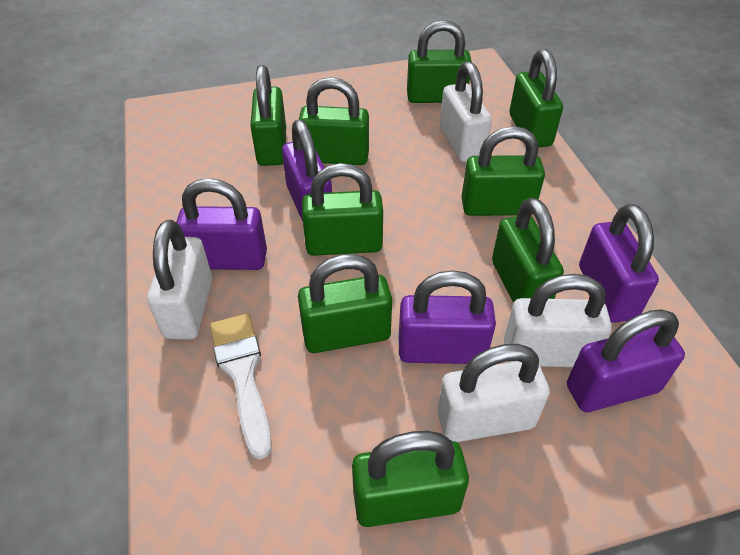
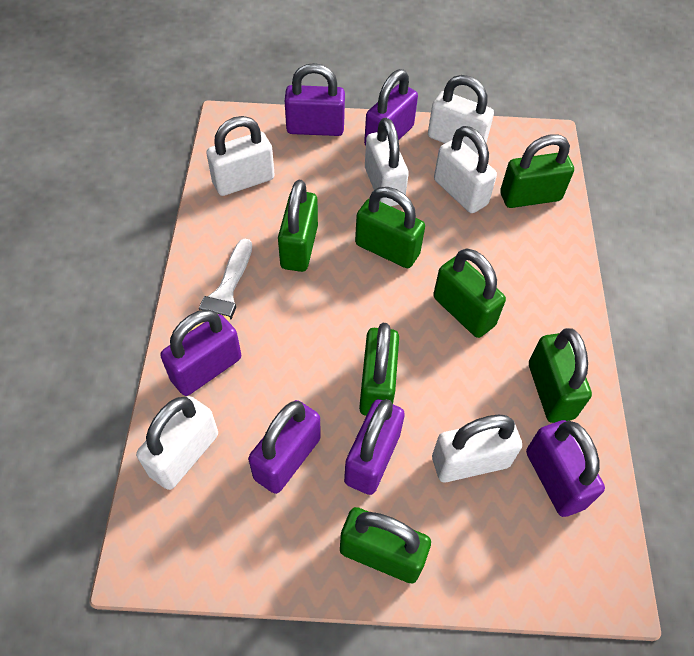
green padlock: 9 -> 7
purple padlock: 5 -> 6
white padlock: 4 -> 6

